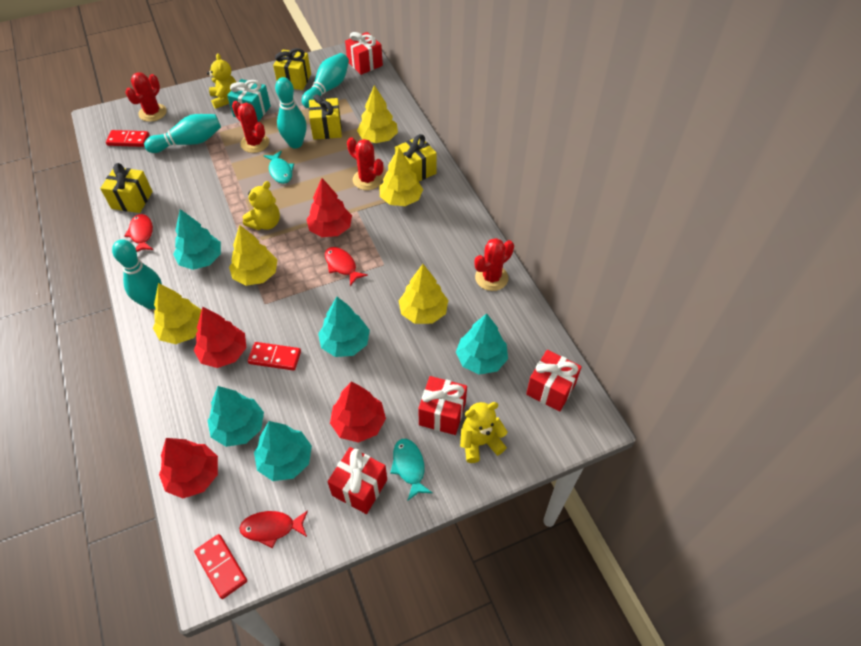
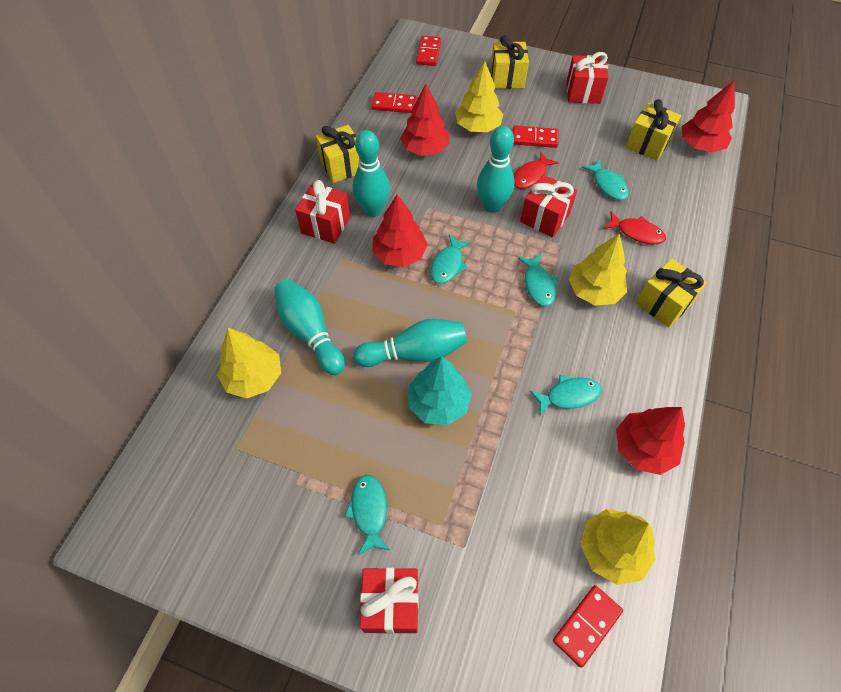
red cactus: 4 -> 0
red domino: 3 -> 4
red fish: 3 -> 2
turquoise fish: 2 -> 5
turquoise gift: 1 -> 0
turquoise tree: 5 -> 1
yellow teddy bear: 3 -> 0
yellow tree: 5 -> 4

